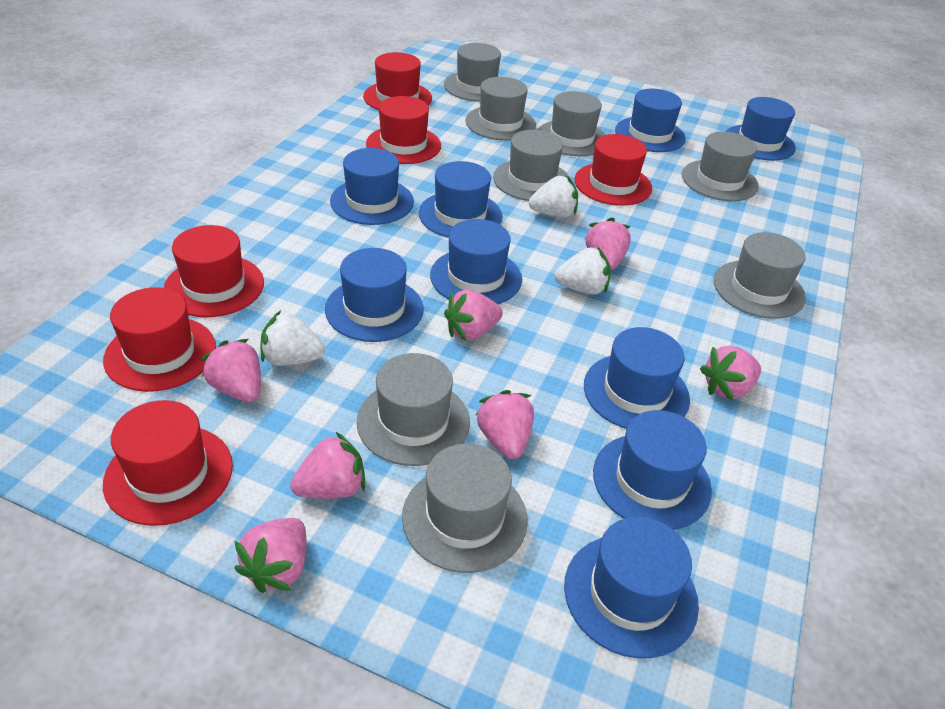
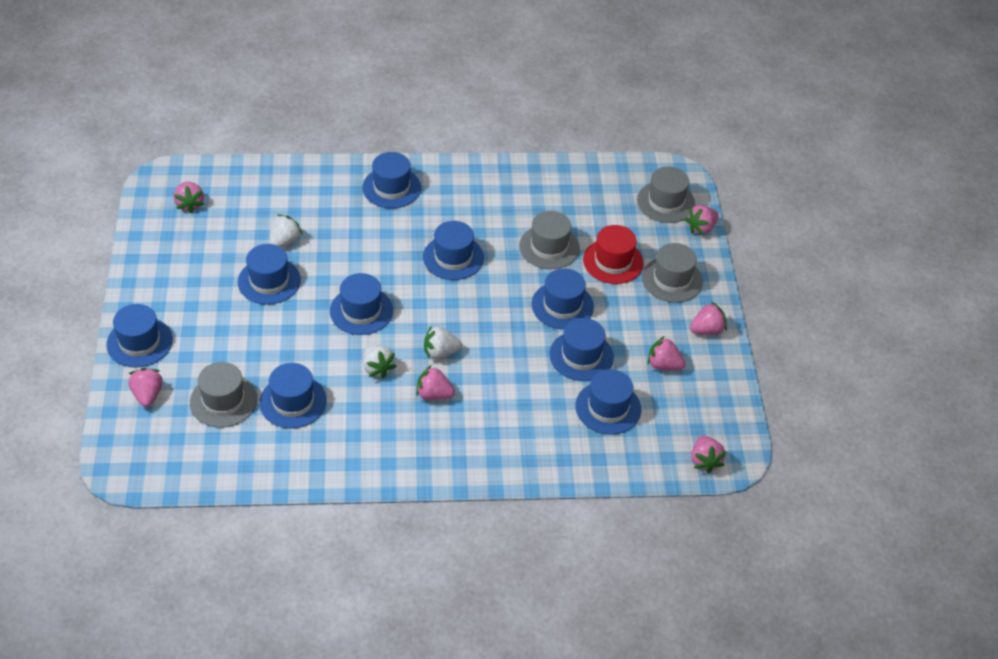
grey hat: 8 -> 4
red hat: 6 -> 1

